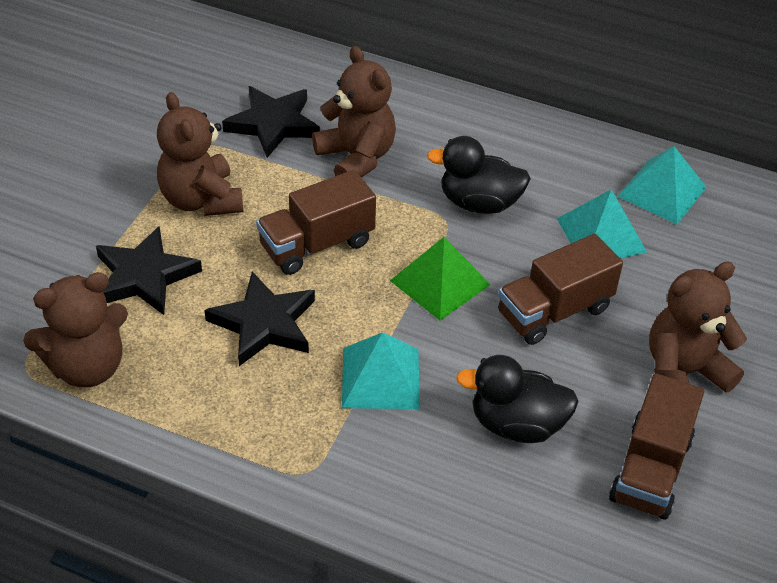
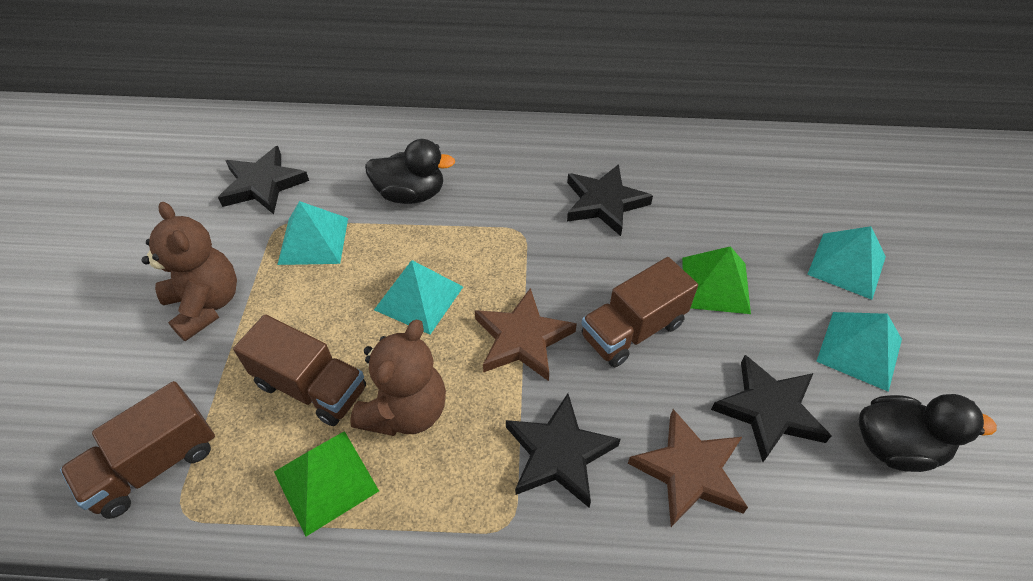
black star: 3 -> 4
brown star: 0 -> 2
brown teddy bear: 4 -> 2
green pyramid: 1 -> 2
turquoise pyramid: 3 -> 4

